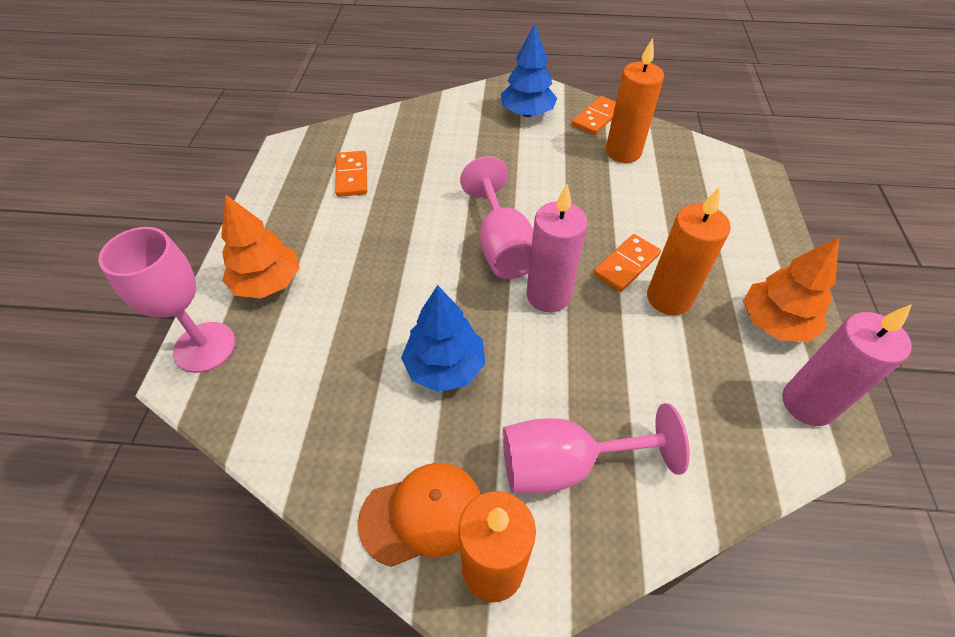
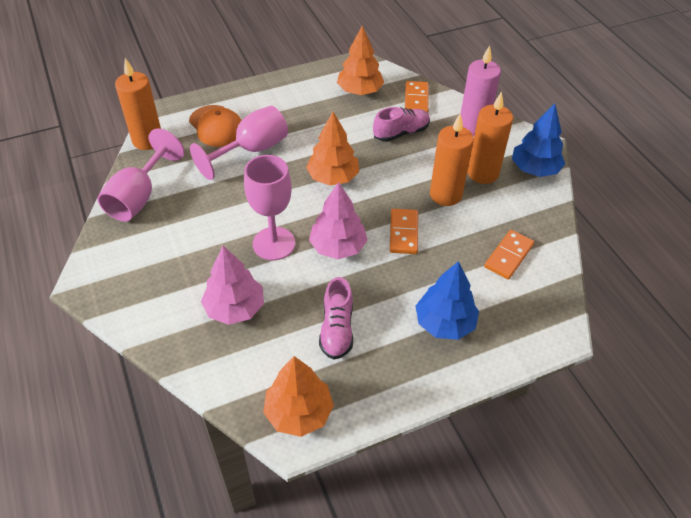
orange tree: 2 -> 3
pink candle: 2 -> 1
pink shoe: 0 -> 2
pink tree: 0 -> 2

